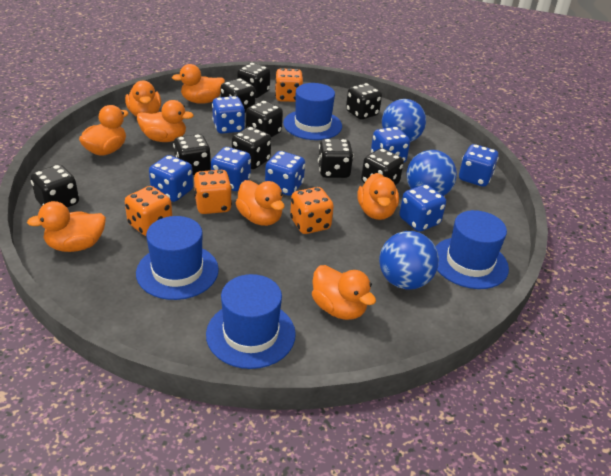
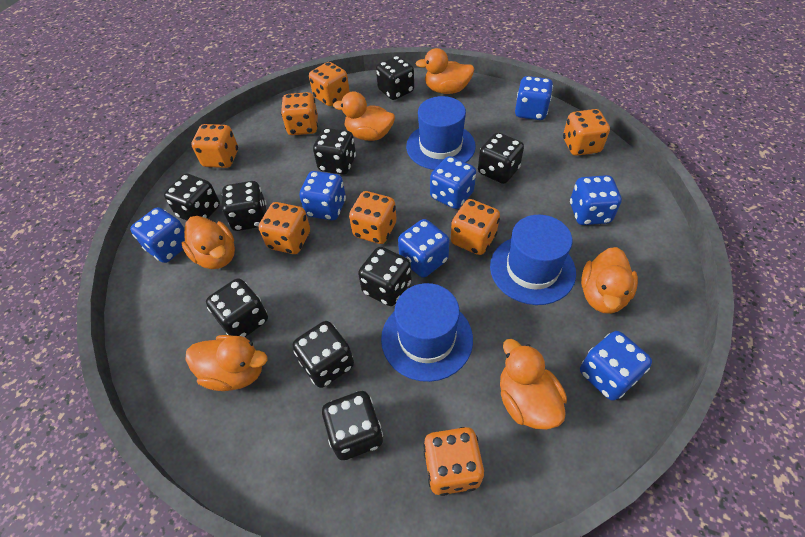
blue ball: 3 -> 0
blue hat: 4 -> 3
orange dice: 4 -> 8
orange duck: 8 -> 6

